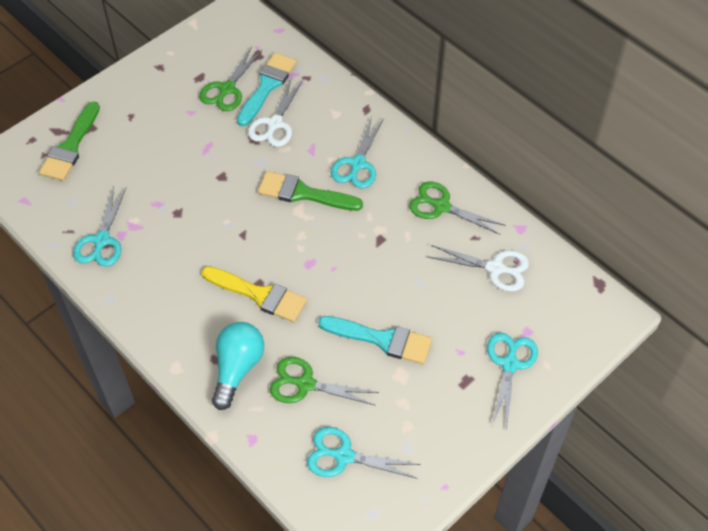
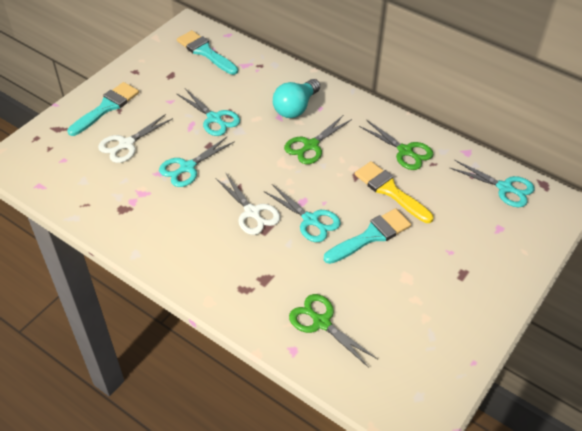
green brush: 2 -> 0
turquoise brush: 2 -> 3

